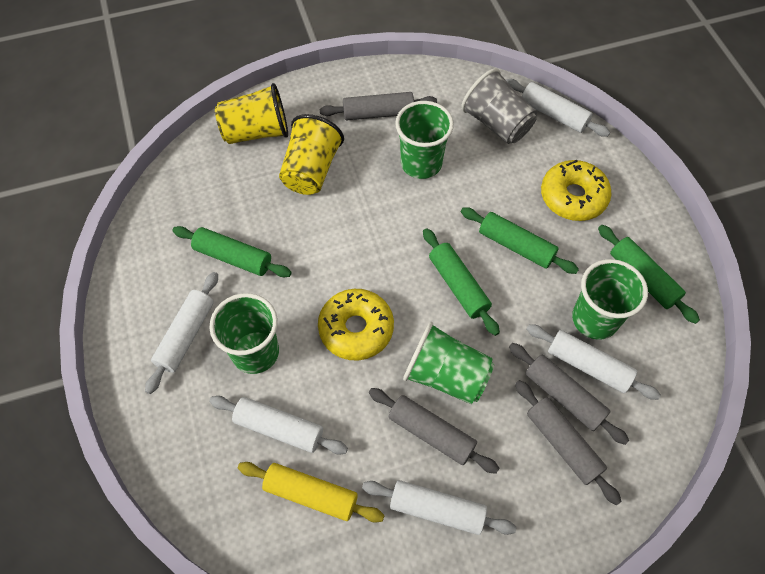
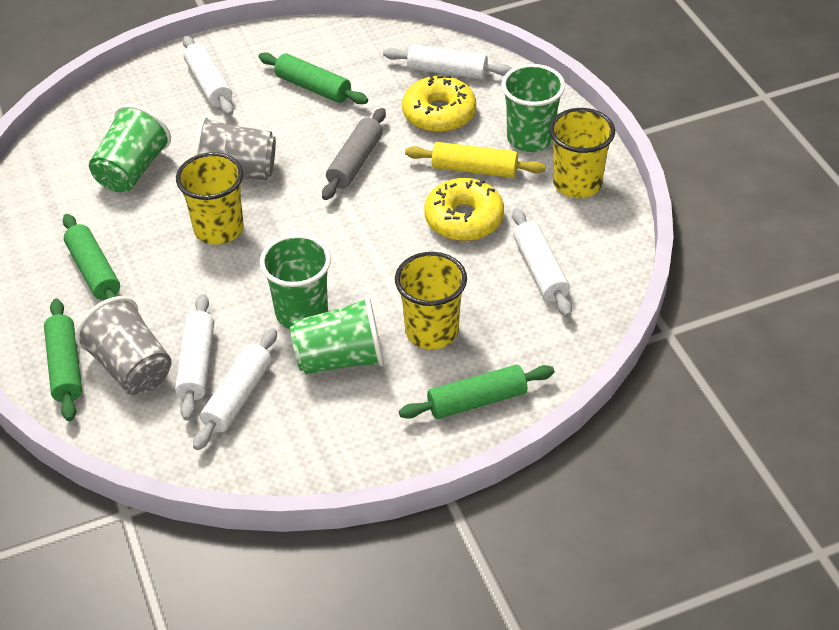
grey cup: 1 -> 2
grey rolling pin: 4 -> 1
yellow cup: 2 -> 3

